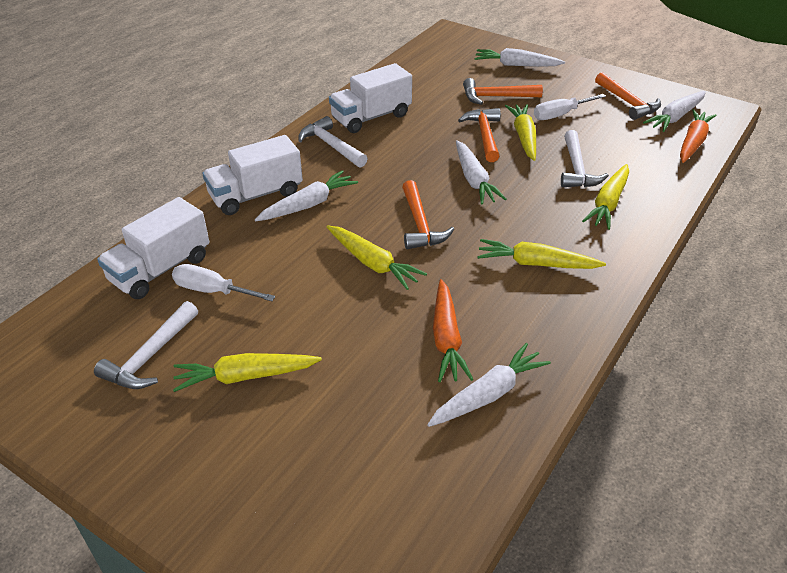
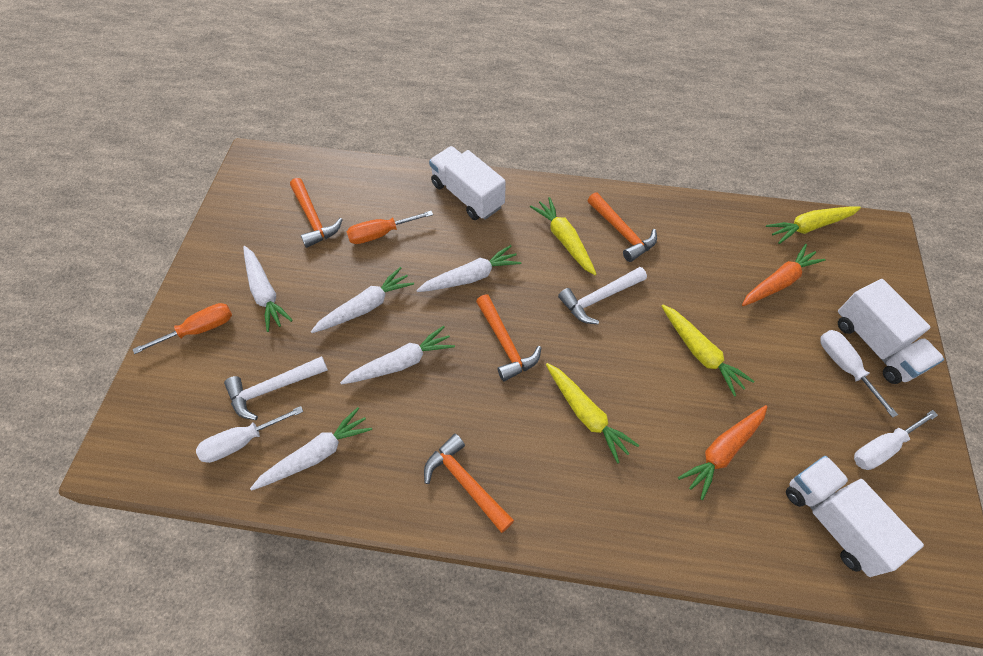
orange screwdriver: 0 -> 2
white hammer: 3 -> 2
white screwdriver: 2 -> 3
yellow carrot: 5 -> 4

